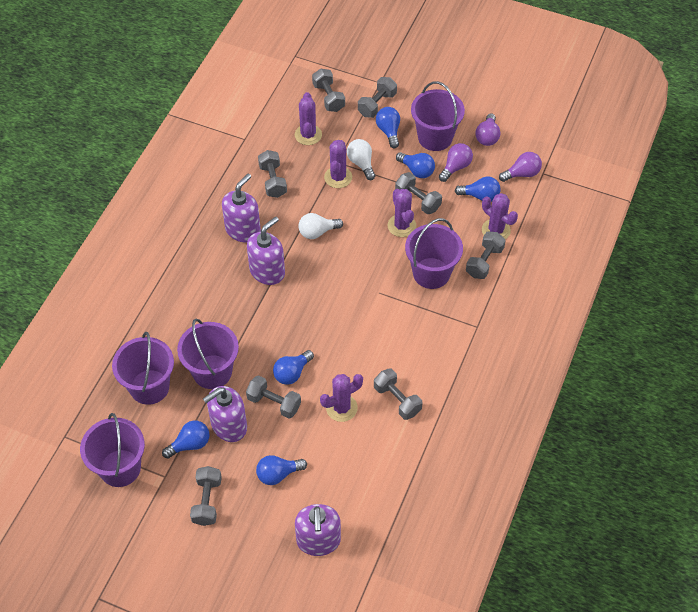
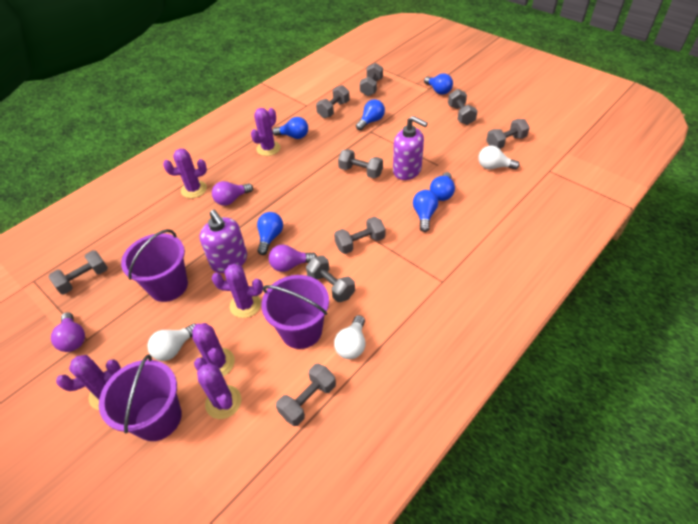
grey dumbbell: 8 -> 9
purple bucket: 5 -> 3
purple cactus: 5 -> 6
purple soap dispenser: 4 -> 2
white light bulb: 2 -> 3

